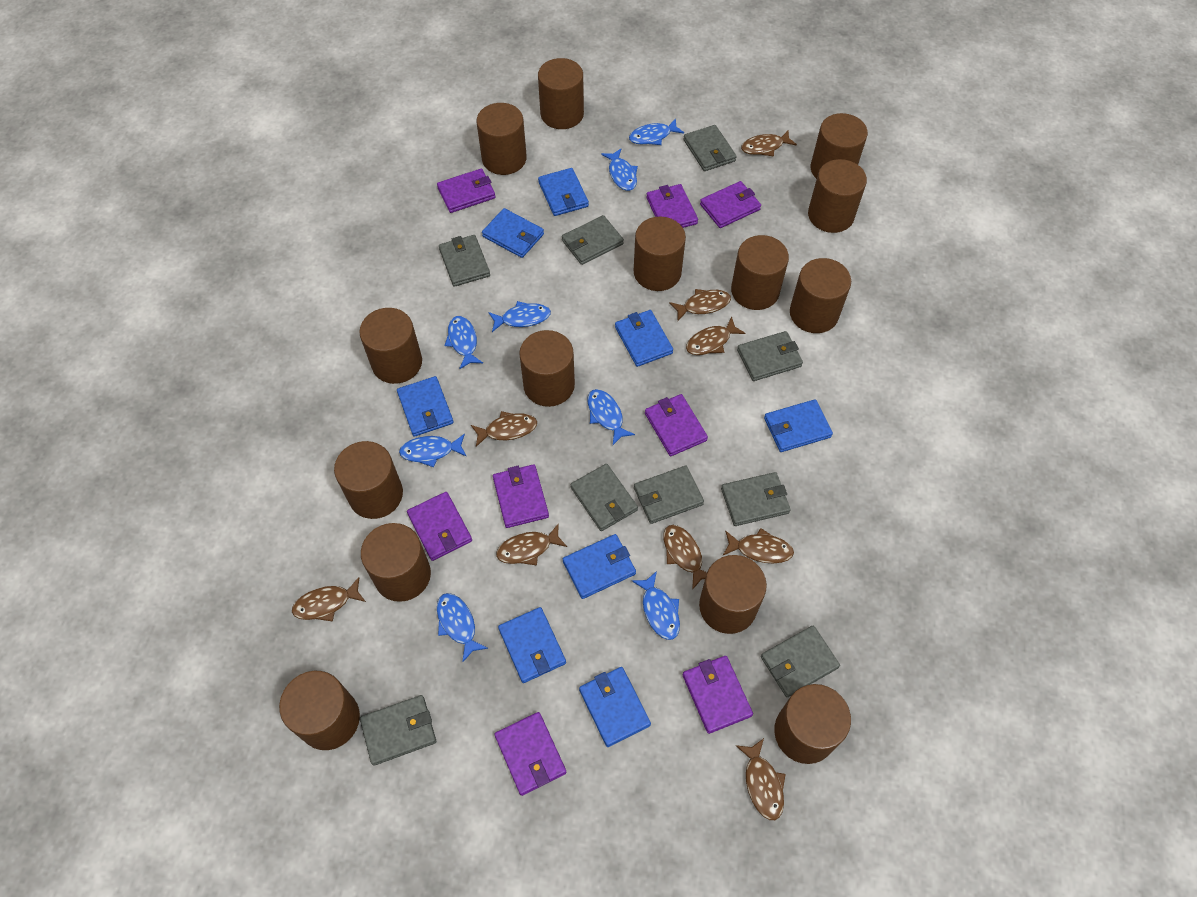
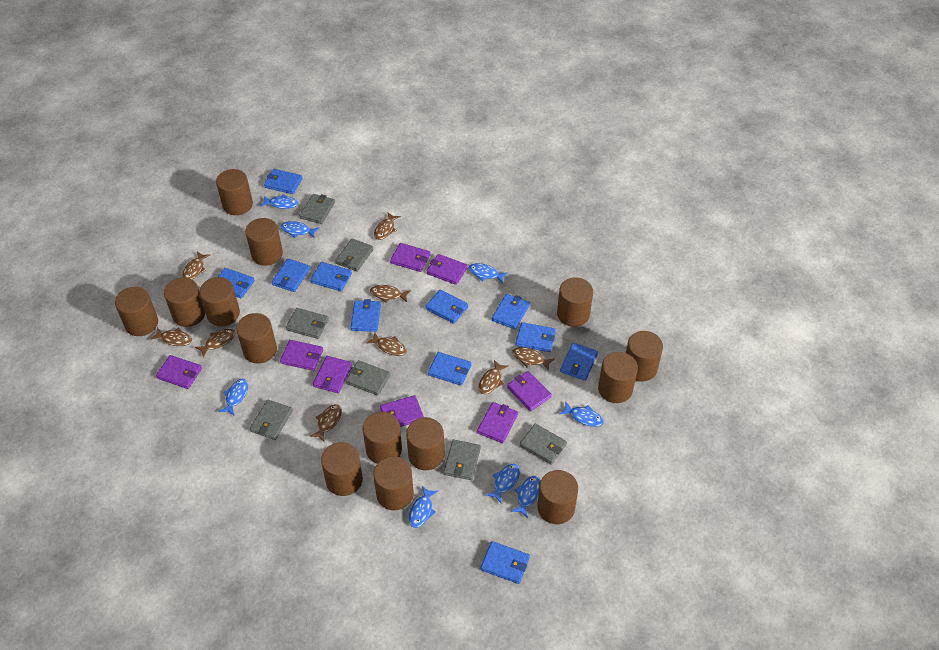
blue wallet: 8 -> 11
grey wallet: 9 -> 7

